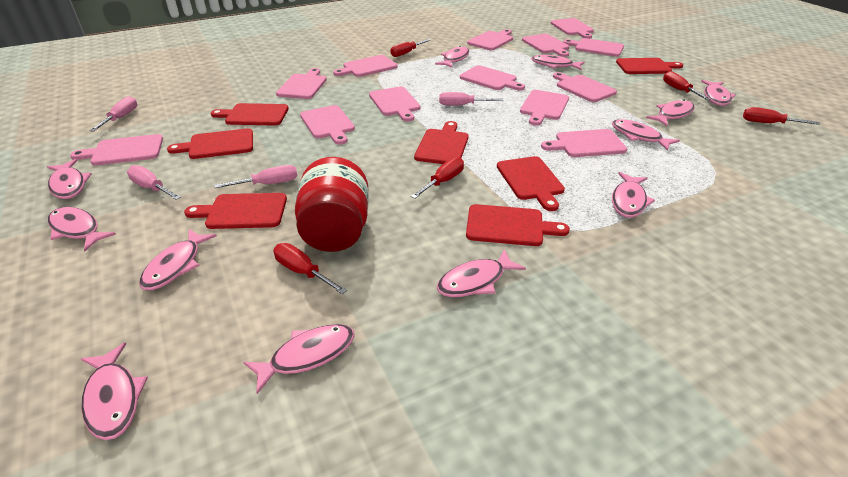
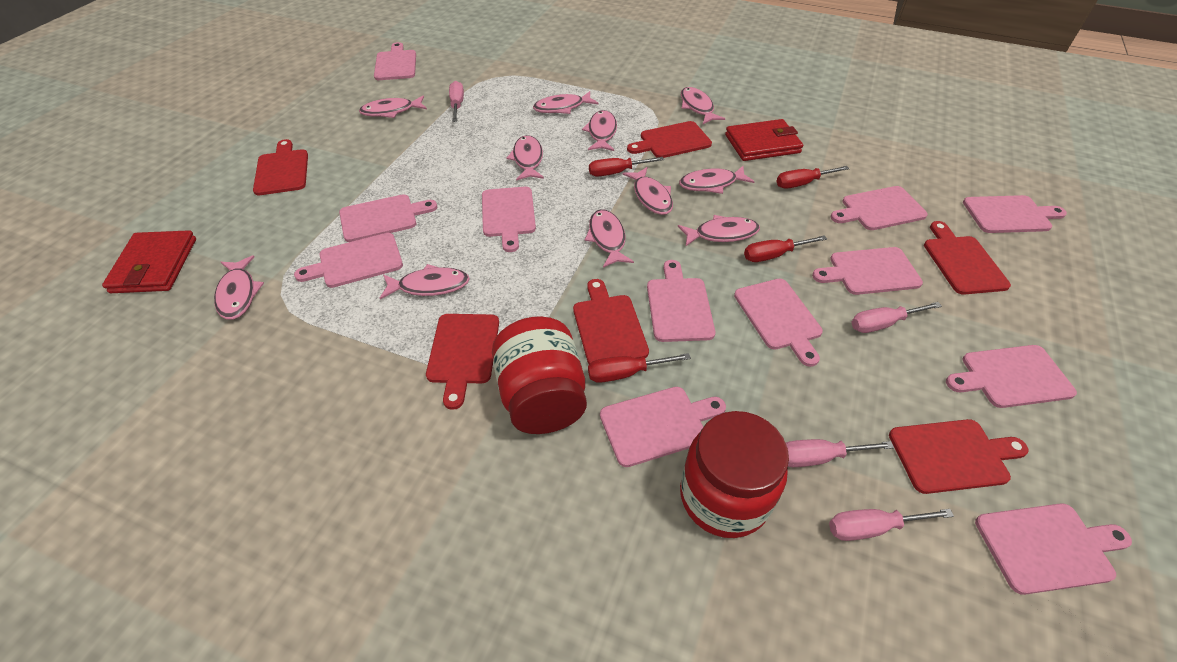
pink cutting board: 13 -> 12
pink fish: 12 -> 11
red cutting board: 7 -> 6
red jar: 1 -> 2
red screwdriver: 5 -> 4
red wallet: 0 -> 2

